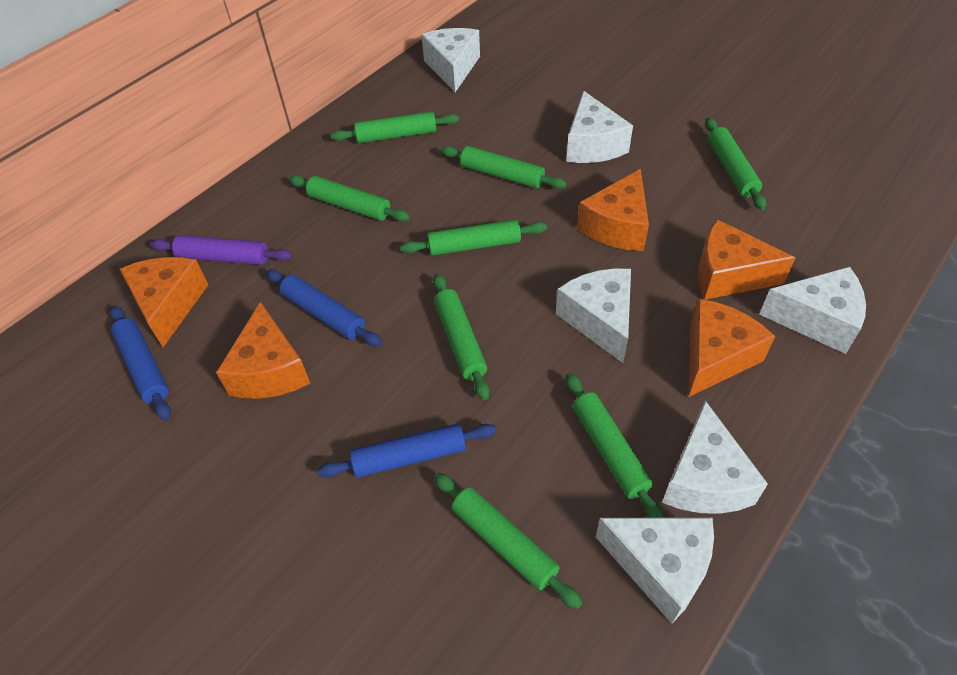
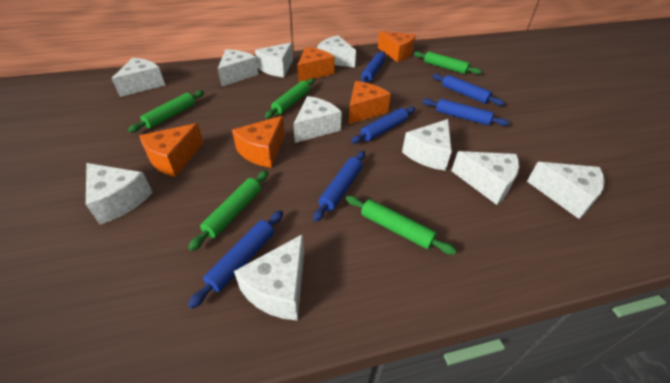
blue rolling pin: 3 -> 6
green rolling pin: 8 -> 5
purple rolling pin: 1 -> 0
white cheese: 6 -> 10

